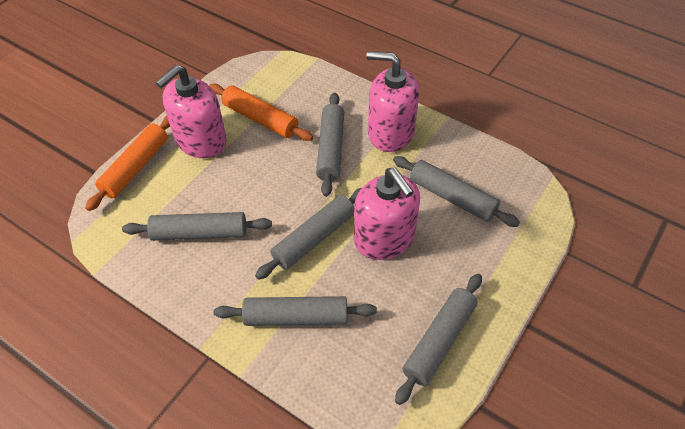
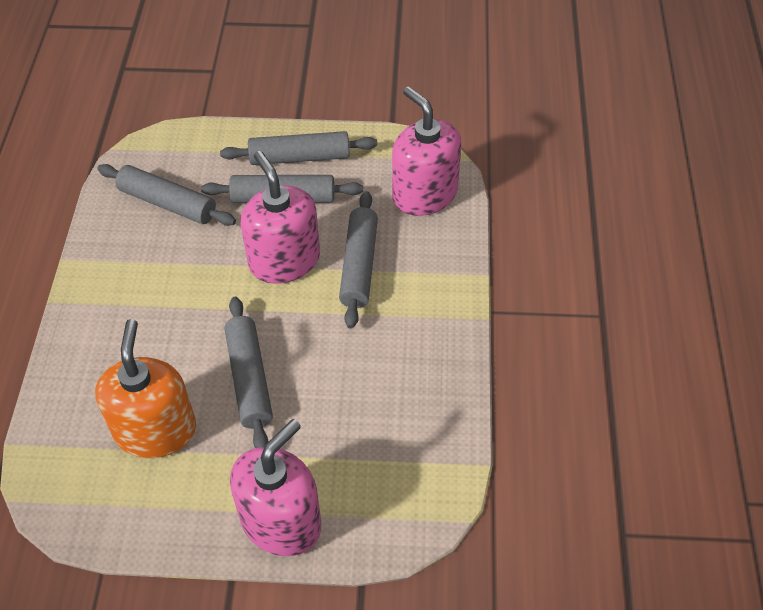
grey rolling pin: 6 -> 5
orange rolling pin: 2 -> 0
orange soap dispenser: 0 -> 1

